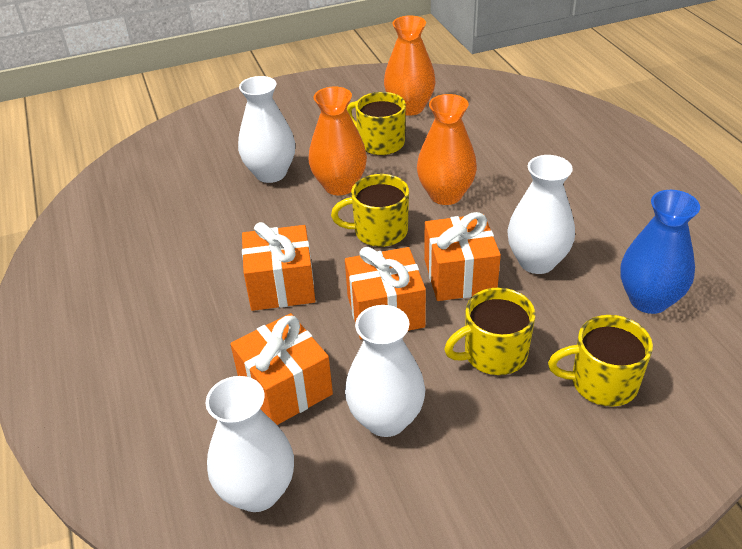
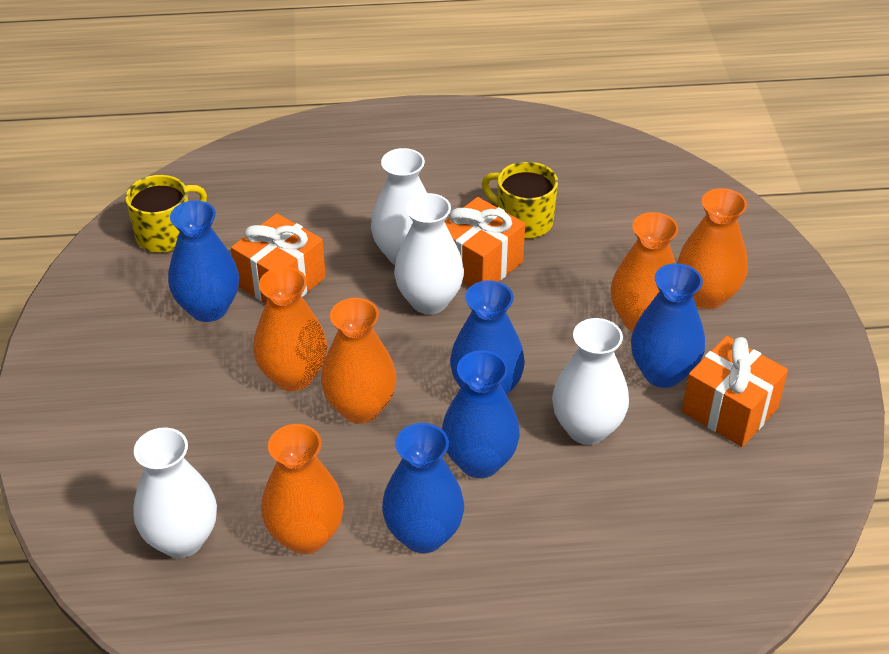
blue vase: 1 -> 5
orange gift: 4 -> 3
orange vase: 3 -> 5
yellow mug: 4 -> 2

